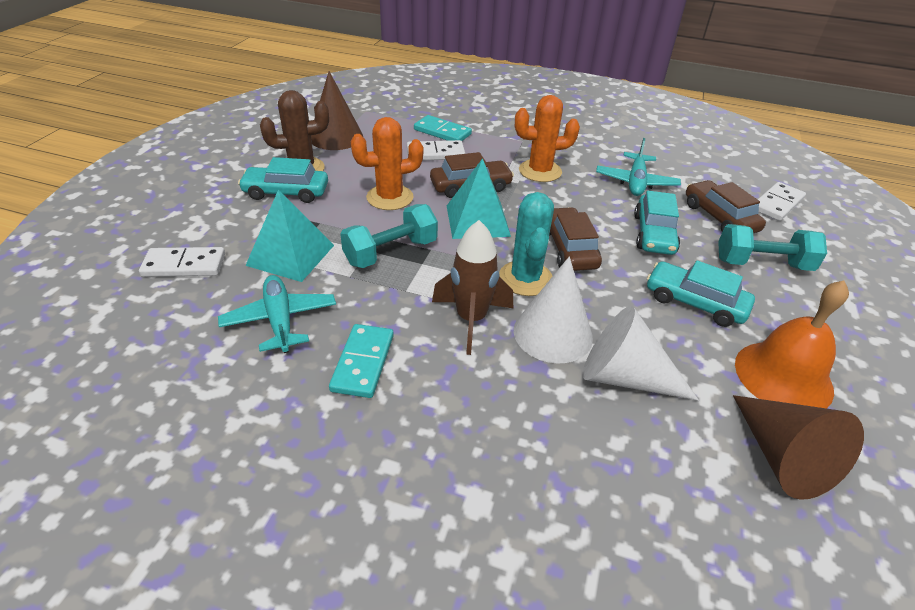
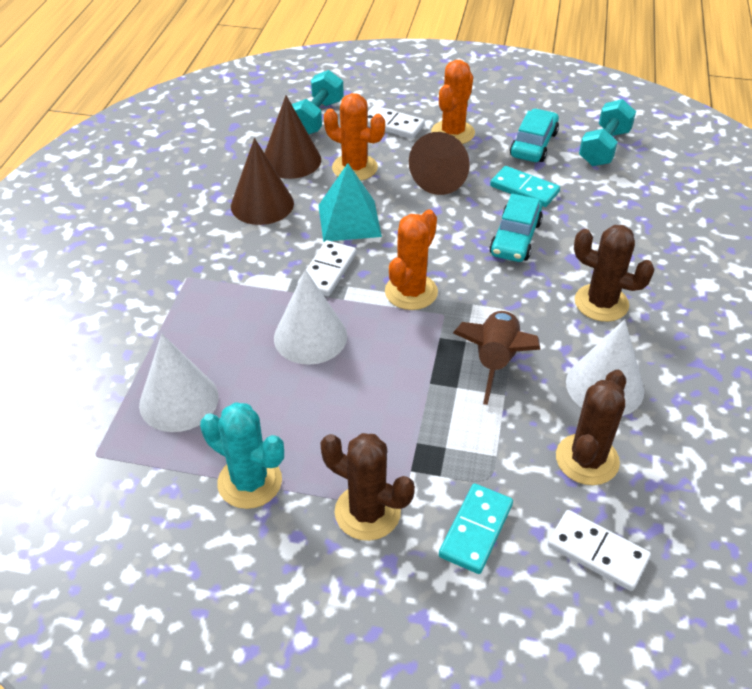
brown cactus: 1 -> 3
brown car: 3 -> 0
brown cone: 2 -> 3
orange bell: 1 -> 0
orange cactus: 2 -> 3
turquoise car: 3 -> 2
turquoise plane: 2 -> 0
turquoise pyramid: 2 -> 1
white cone: 2 -> 3

